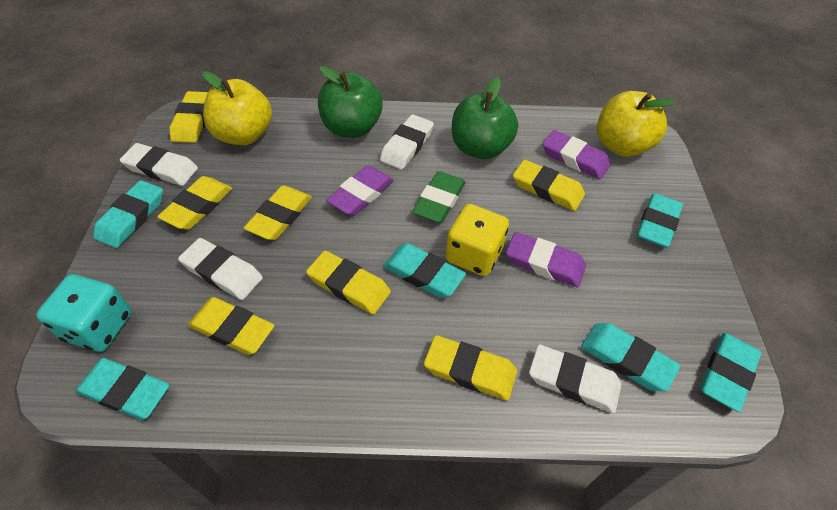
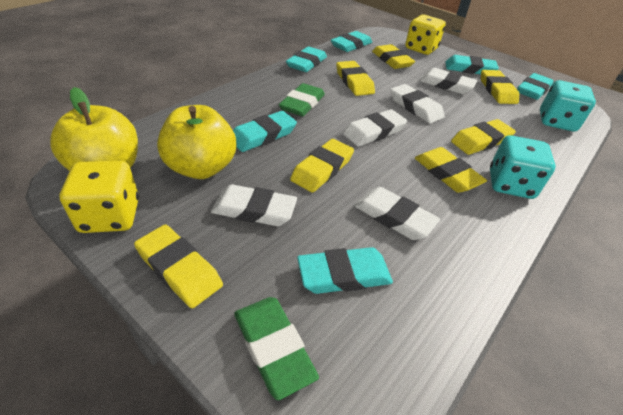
green apple: 2 -> 0
green eraser: 1 -> 2
purple eraser: 3 -> 0
turquoise dice: 1 -> 2
white eraser: 4 -> 5
yellow dice: 1 -> 2

